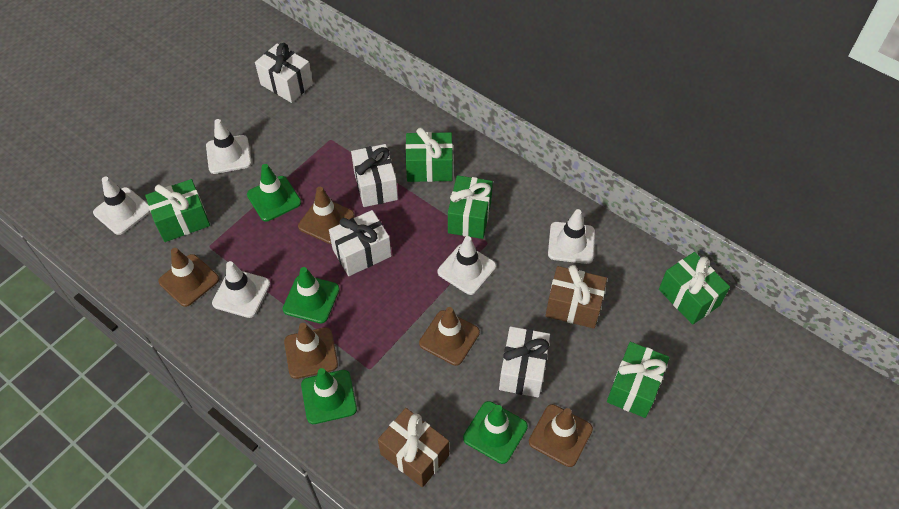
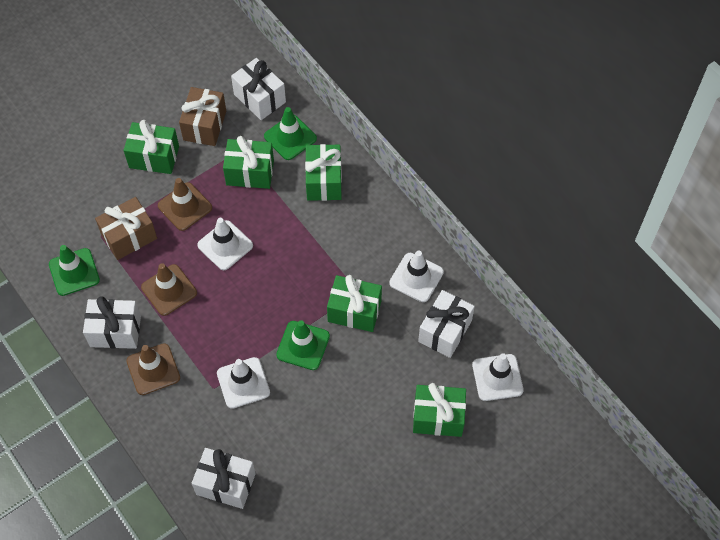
brown traffic cone: 5 -> 3
green traffic cone: 4 -> 3
white traffic cone: 5 -> 4

